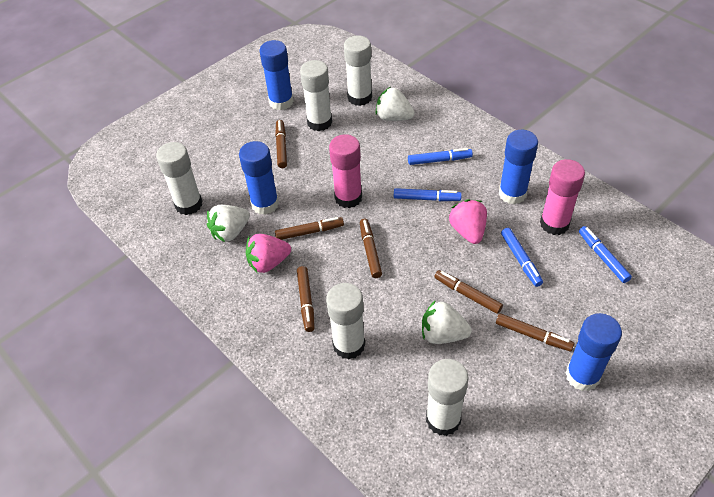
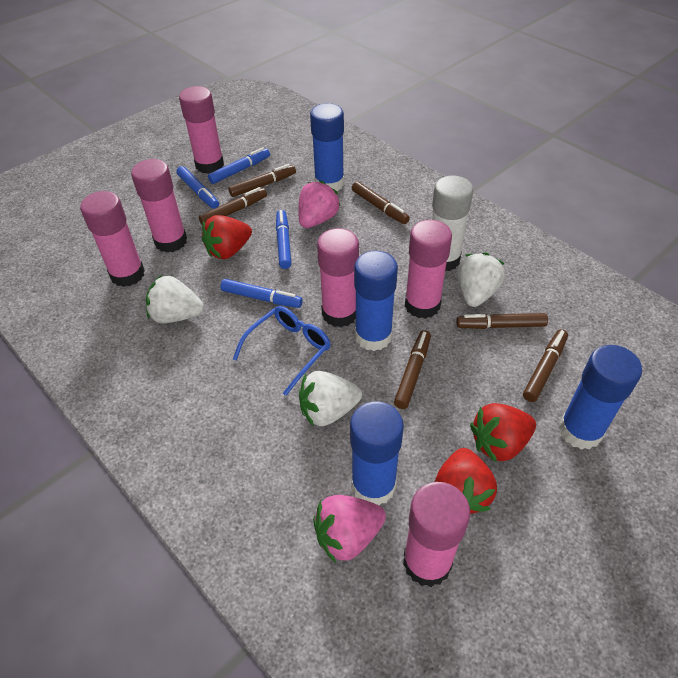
blue glasses: 0 -> 1
pink glue stick: 2 -> 6
red strawberry: 0 -> 3
white glue stick: 5 -> 1

